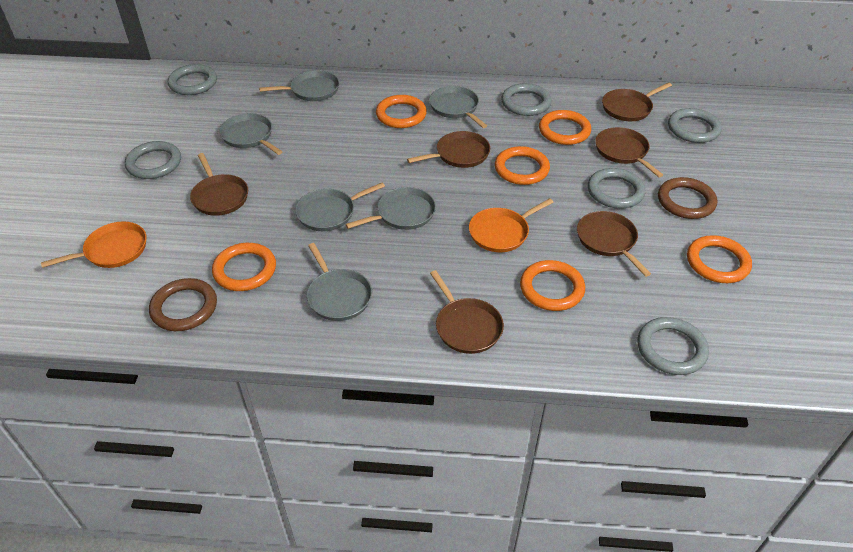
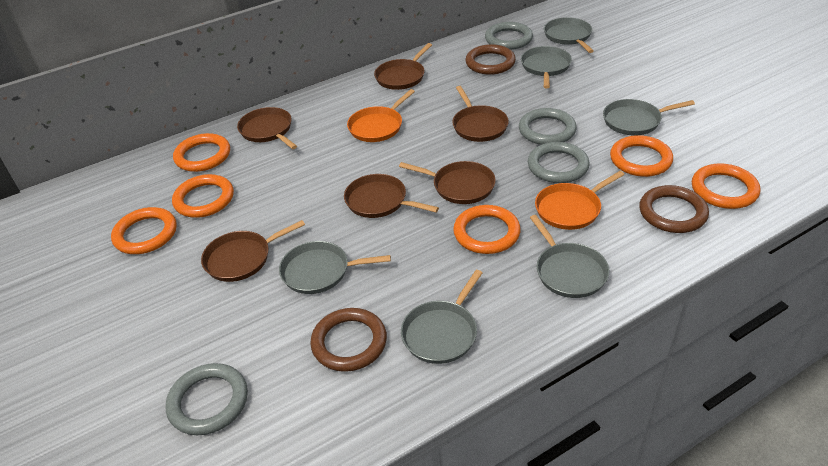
brown ring: 2 -> 3
grey ring: 6 -> 4

